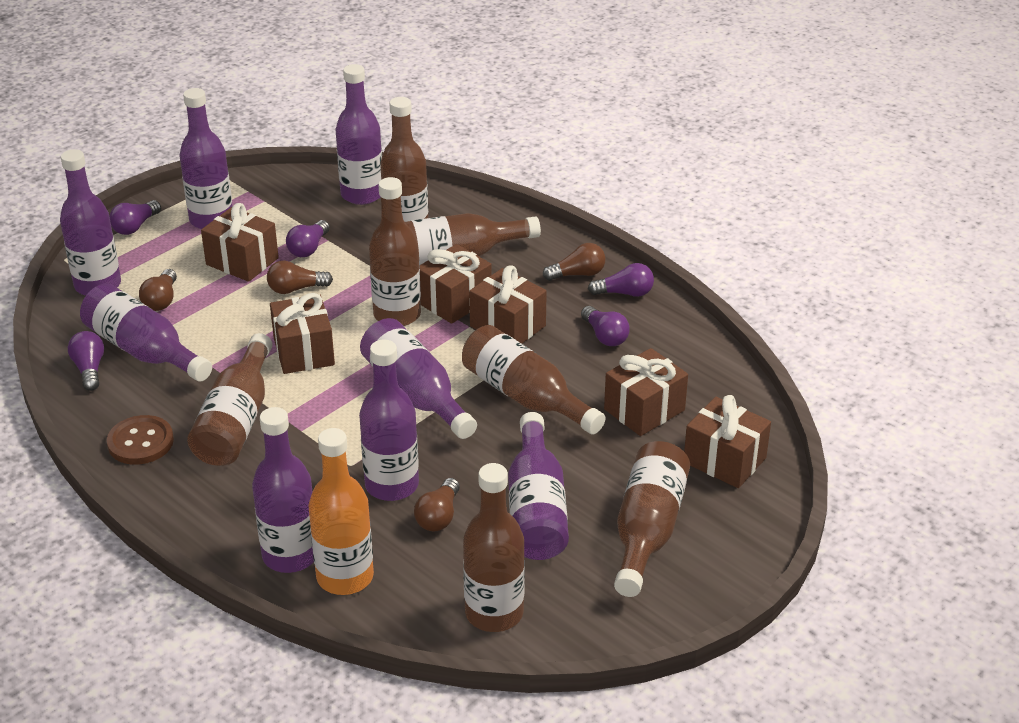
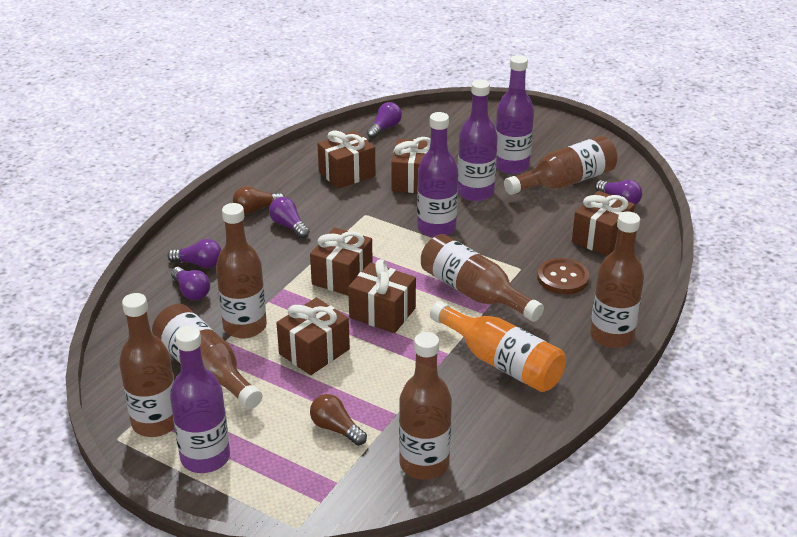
brown light bulb: 4 -> 2
purple bottle: 8 -> 4

